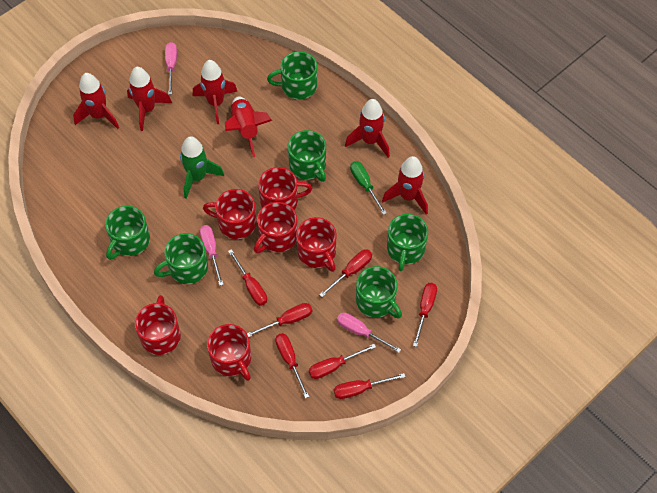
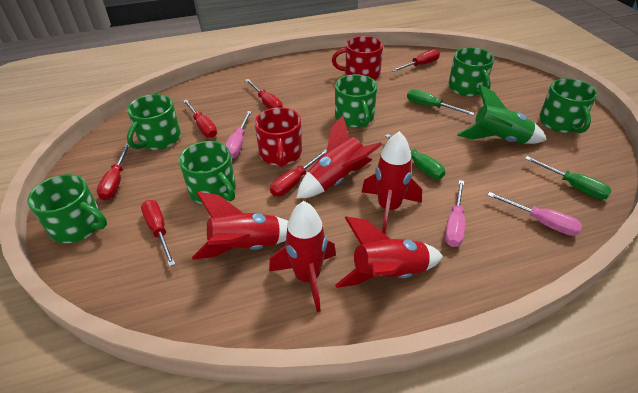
green screwdriver: 1 -> 3
red mug: 6 -> 2
red rocket: 6 -> 5
red screwdriver: 7 -> 6

